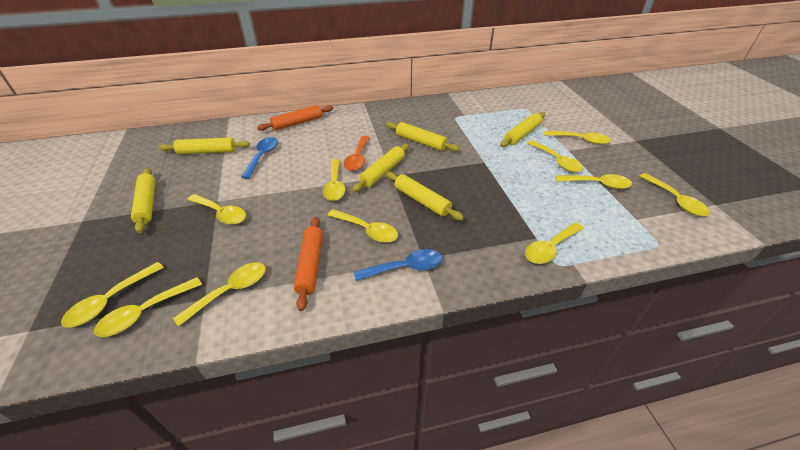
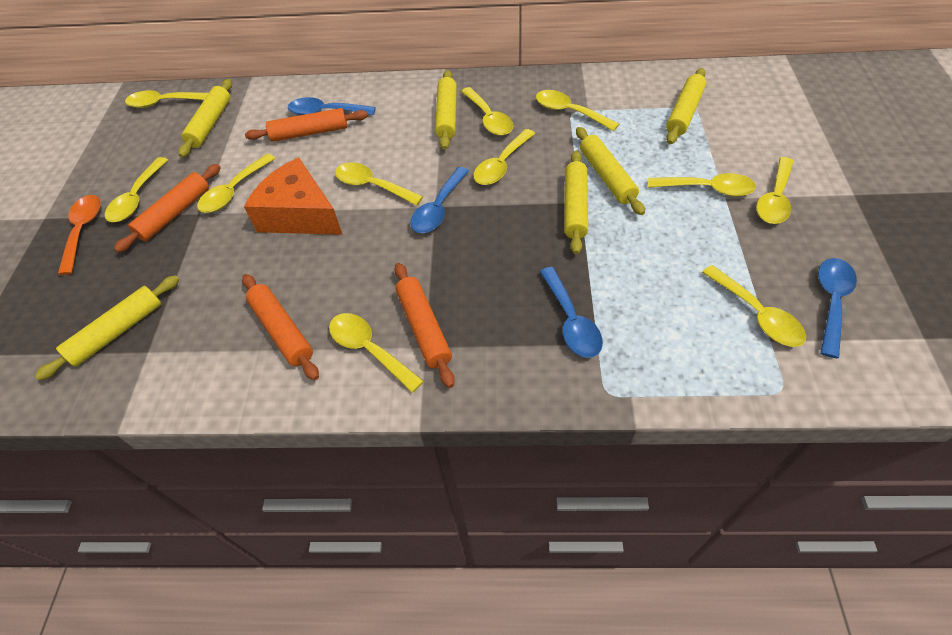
blue spoon: 2 -> 4
orange cheese: 0 -> 1
orange rolling pin: 2 -> 4

